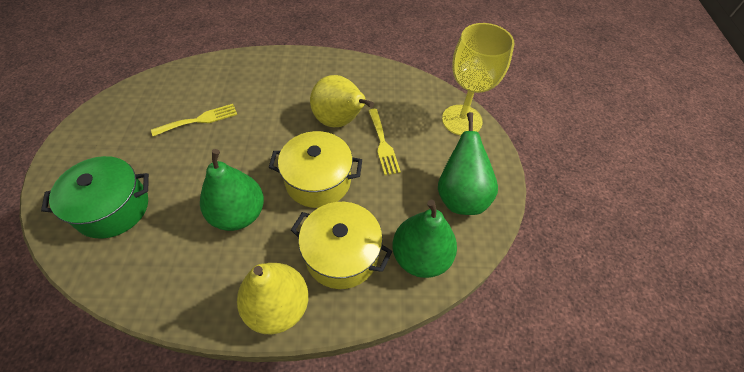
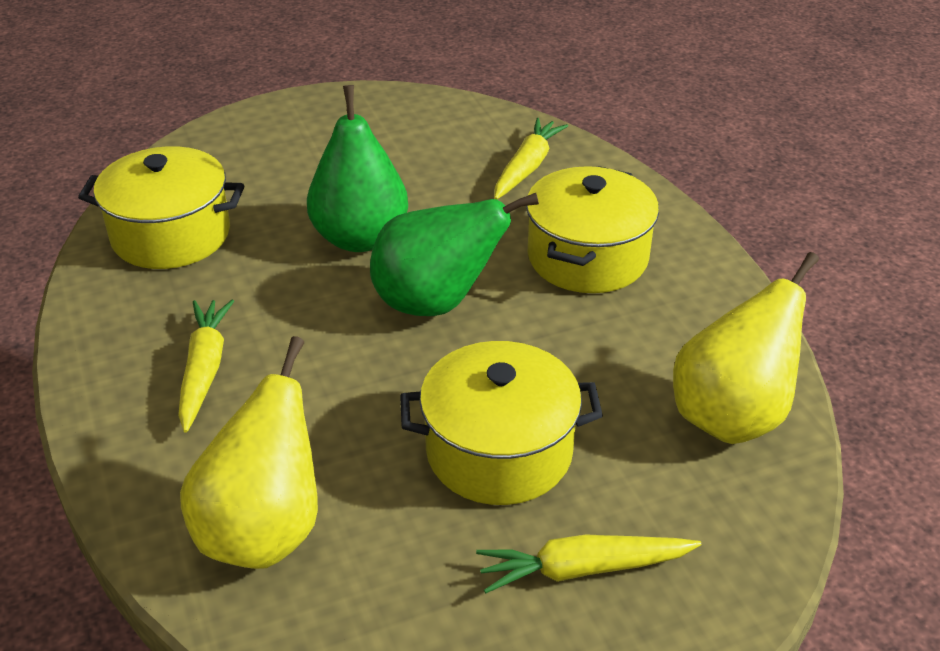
green pear: 3 -> 2
green pot: 1 -> 0
yellow carrot: 0 -> 3
yellow fork: 2 -> 0
yellow goblet: 1 -> 0
yellow pot: 2 -> 3

